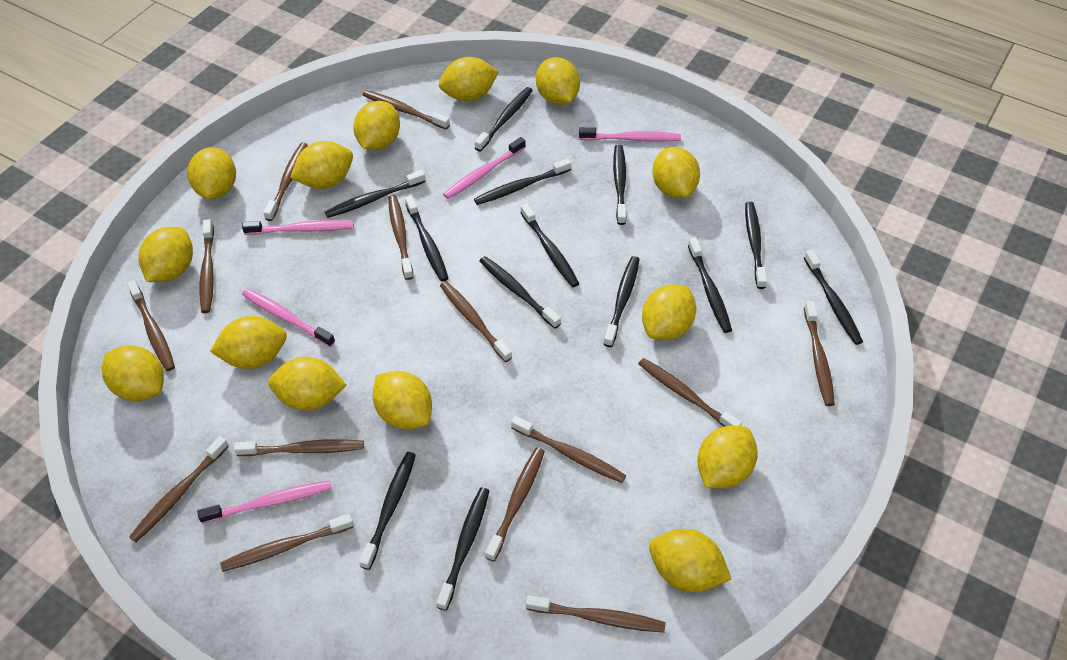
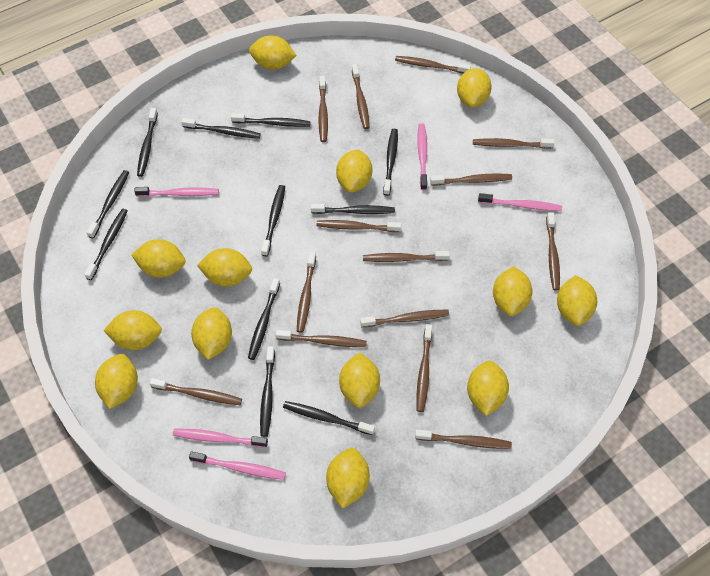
black toothbrush: 13 -> 11
yellow lemon: 14 -> 13

